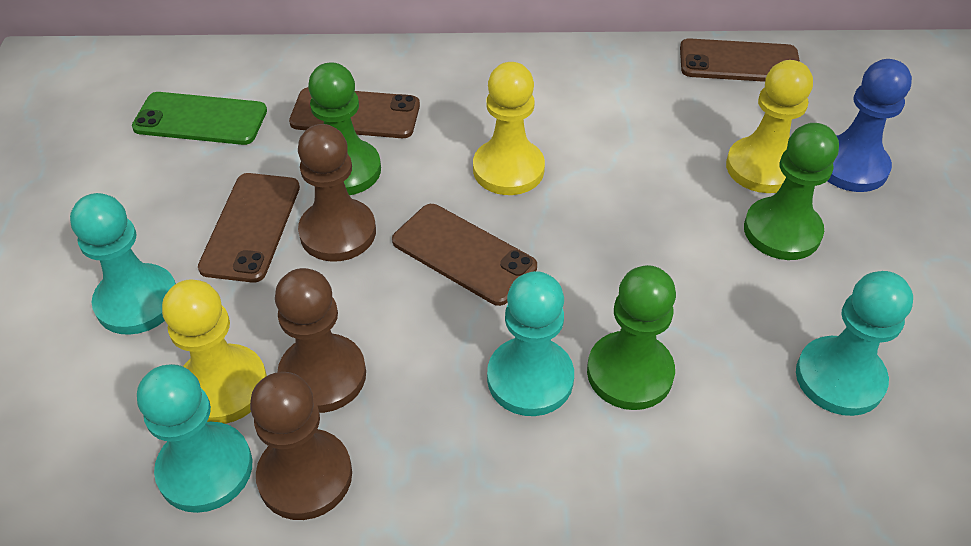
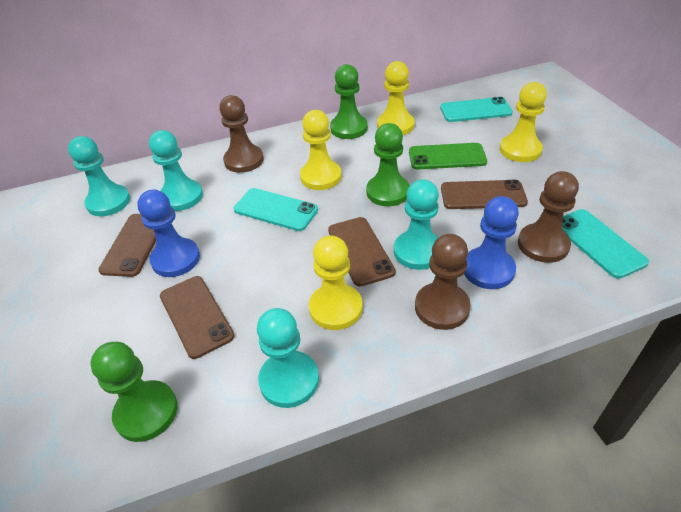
blue pawn: 1 -> 2
turquoise phone: 0 -> 3
yellow pawn: 3 -> 4

